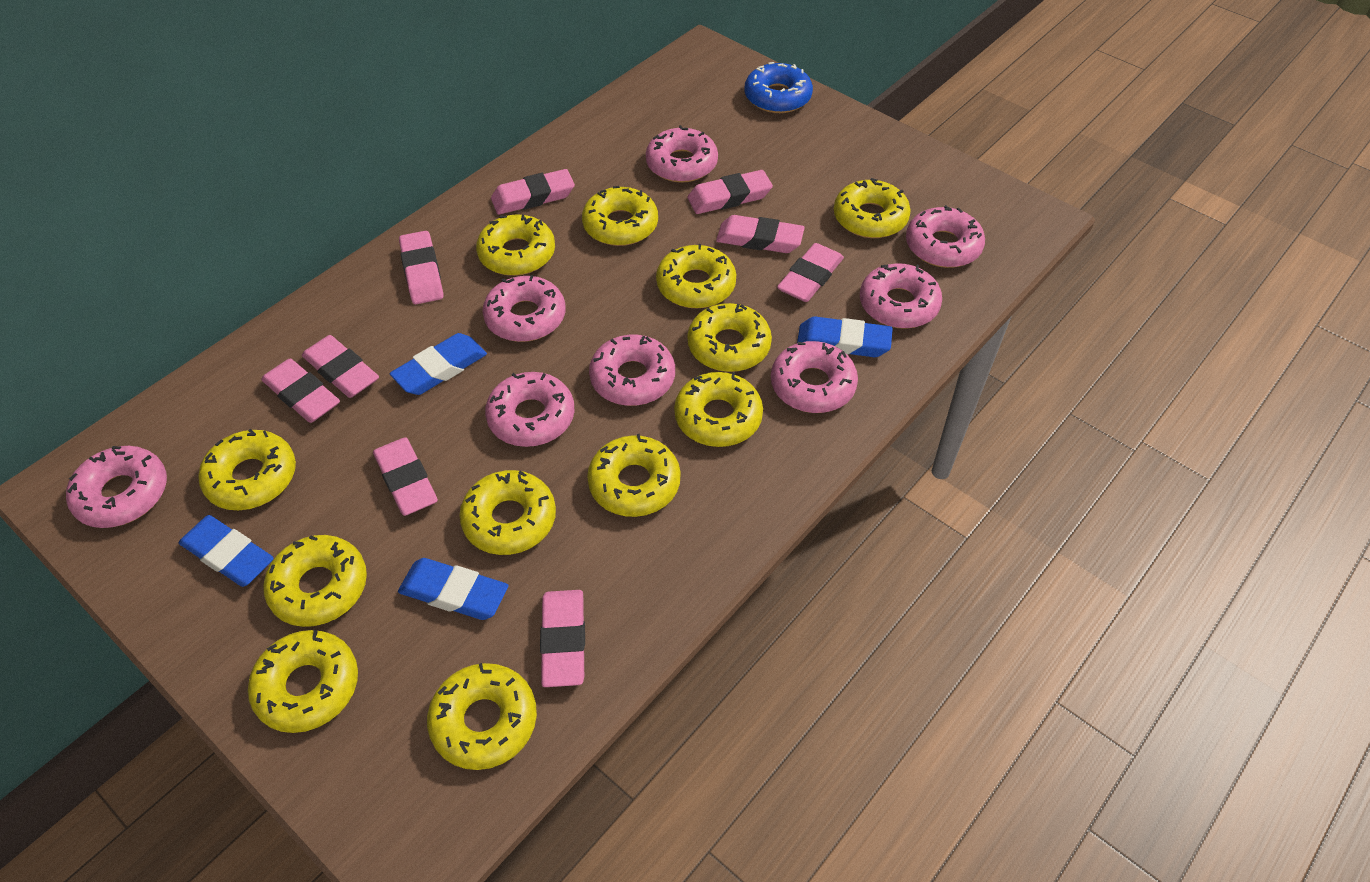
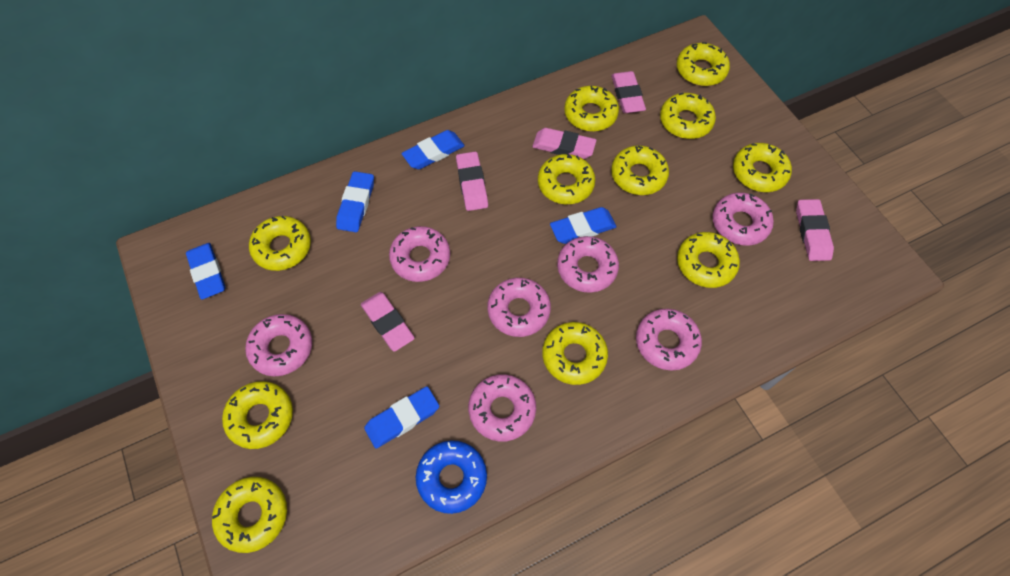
blue eraser: 4 -> 5
pink donut: 8 -> 7
pink eraser: 9 -> 5
yellow donut: 12 -> 11

